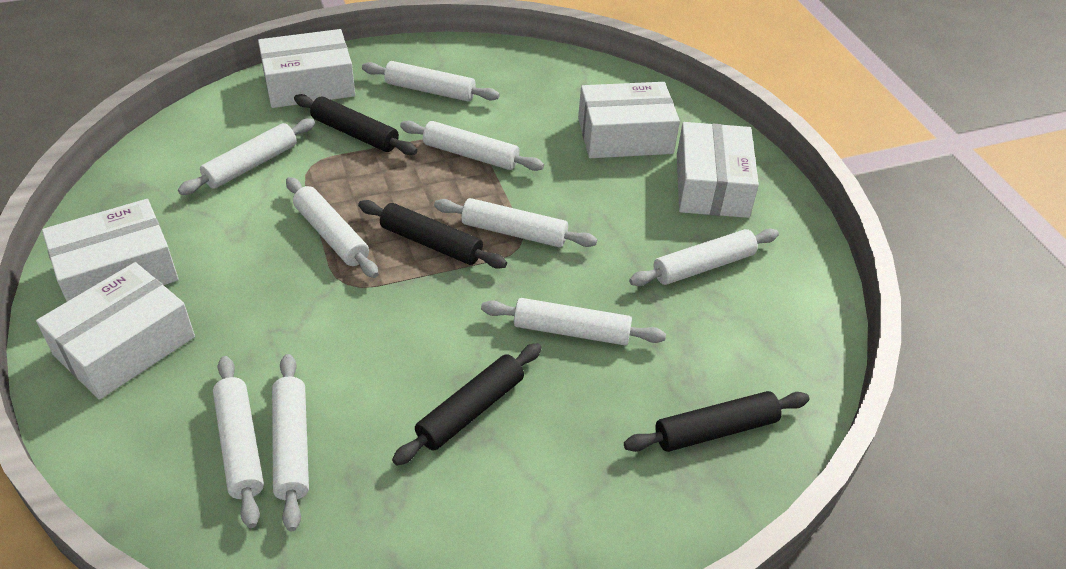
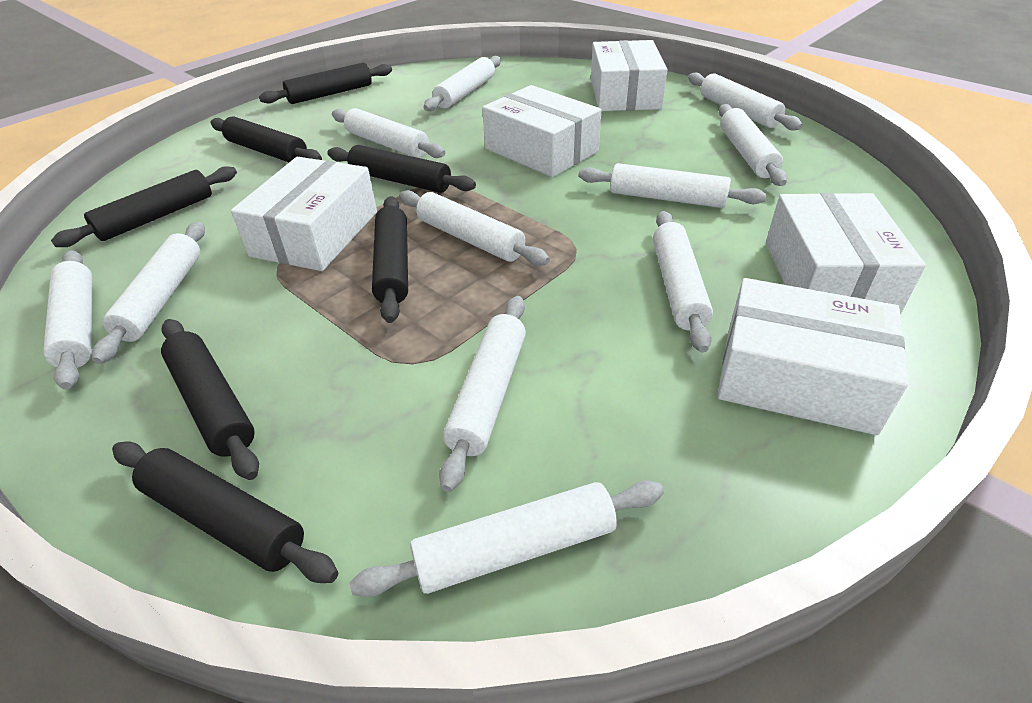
black rolling pin: 4 -> 7
white rolling pin: 9 -> 11

